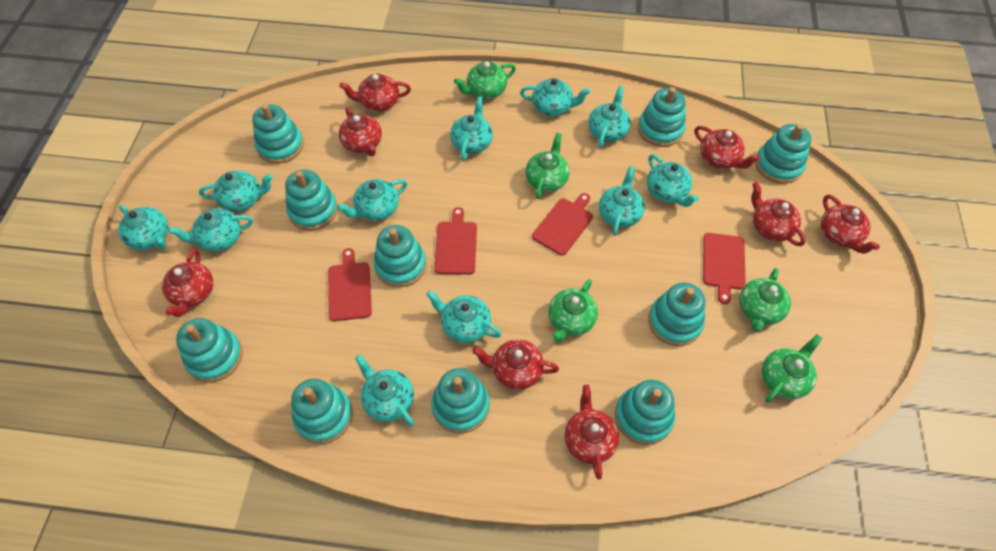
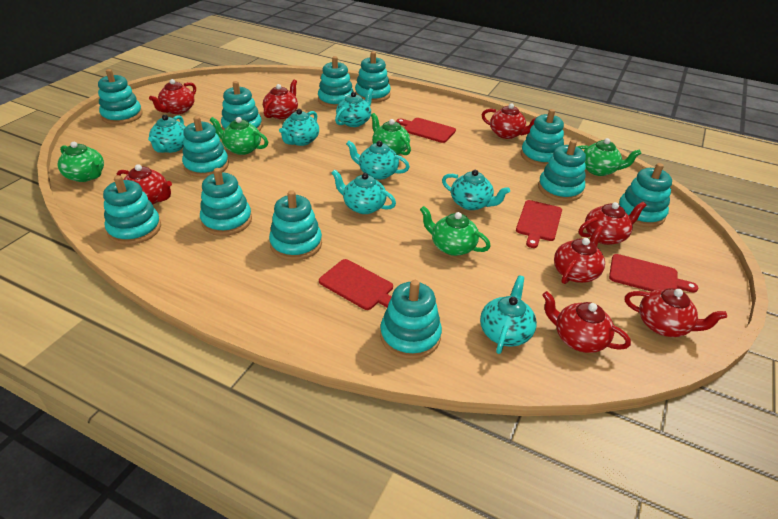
turquoise stacking toy: 10 -> 12
turquoise teapot: 11 -> 7

